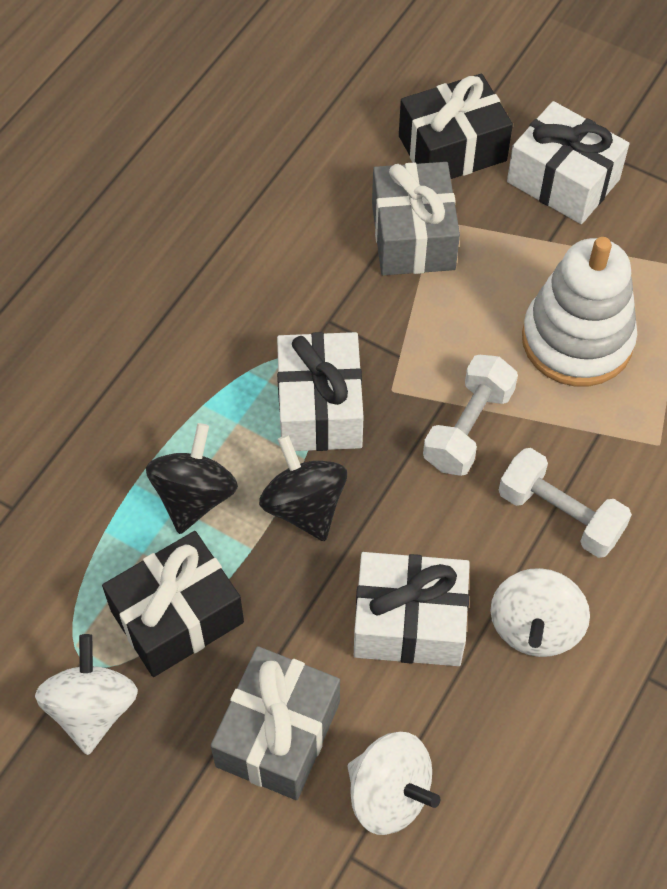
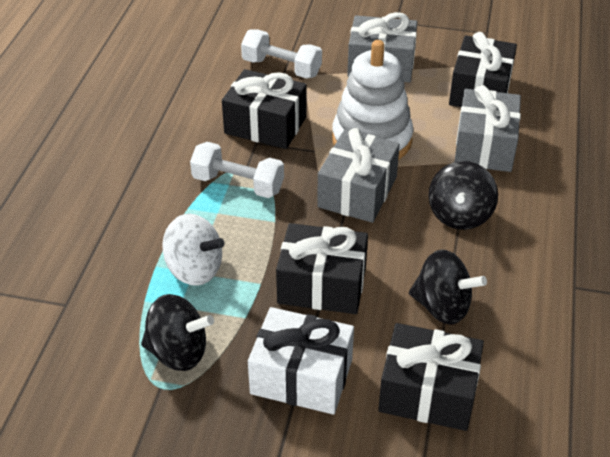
black gift: 2 -> 4
black spinning top: 2 -> 3
grey gift: 2 -> 3
white gift: 3 -> 1
white spinning top: 3 -> 1

